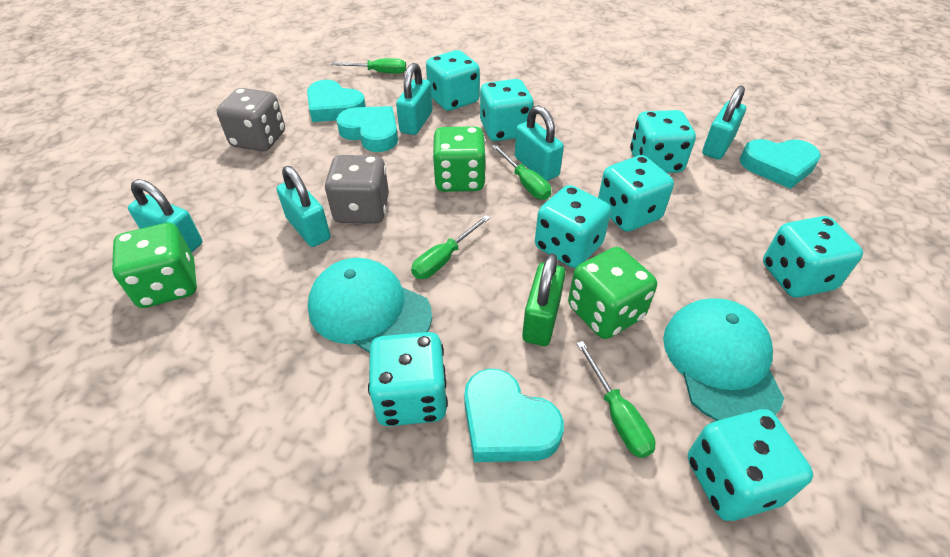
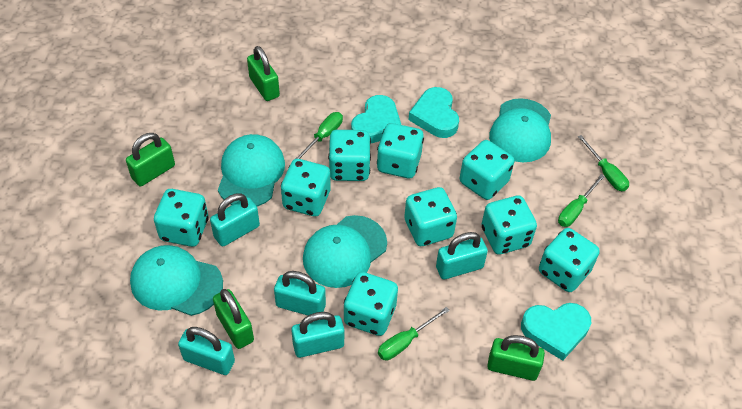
green dice: 3 -> 0
green padlock: 1 -> 4
grey dice: 2 -> 0
turquoise cap: 2 -> 4
turquoise dice: 8 -> 9
turquoise heart: 4 -> 3

